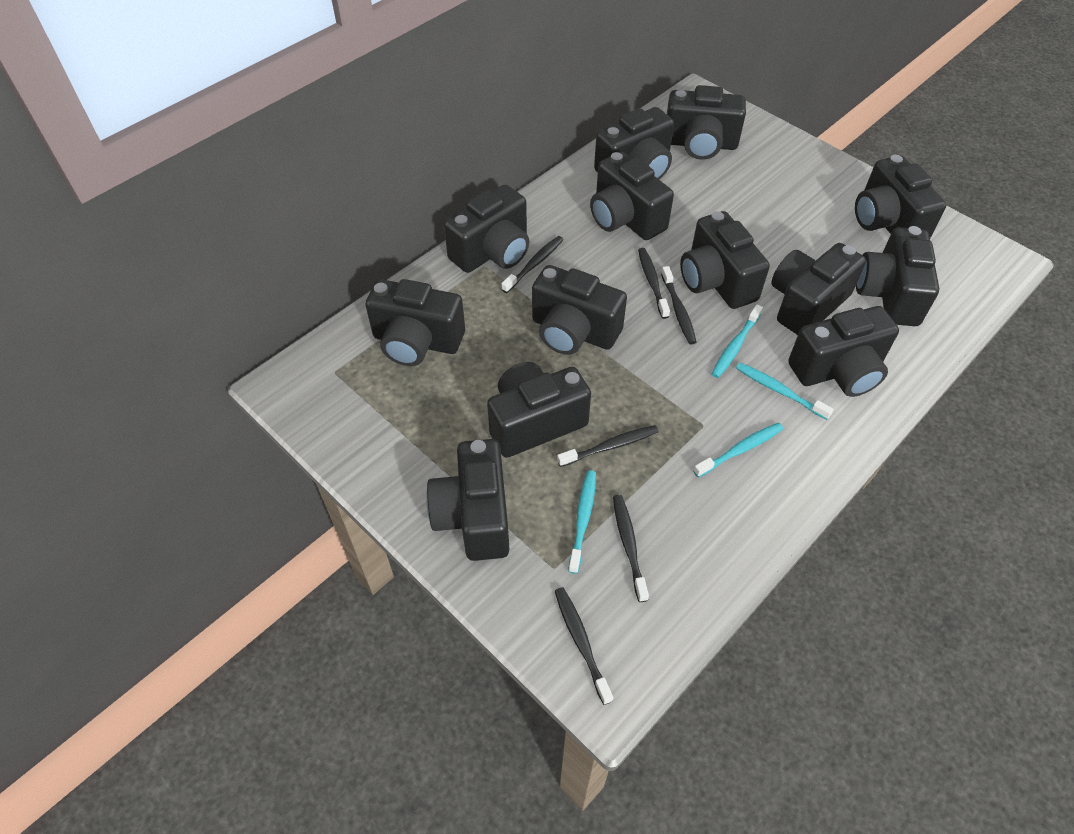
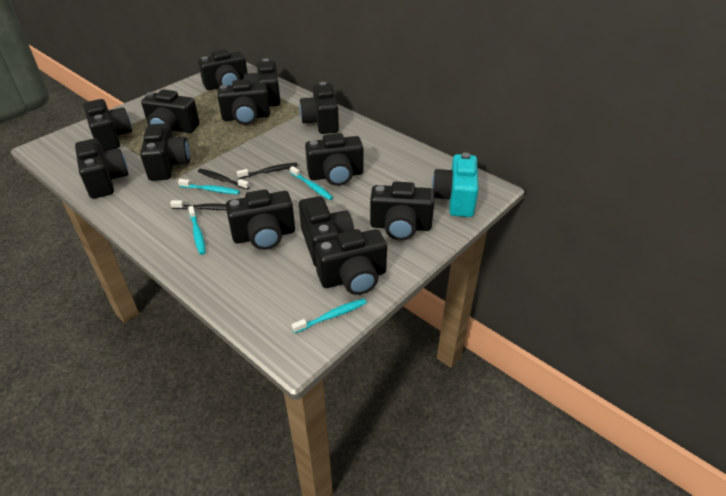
black toothbrush: 6 -> 3
turquoise camera: 0 -> 1

